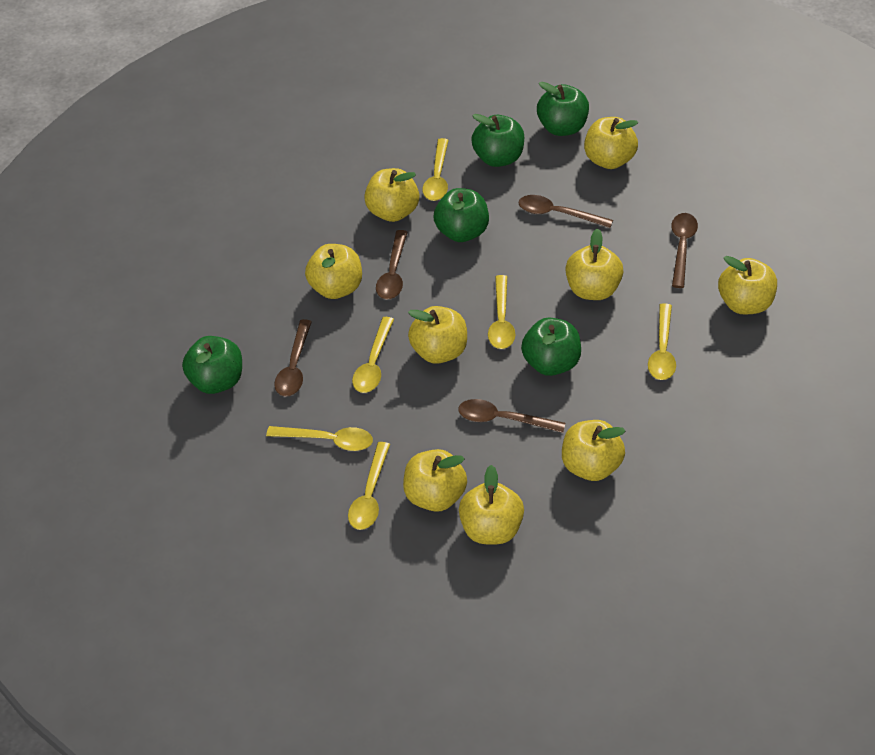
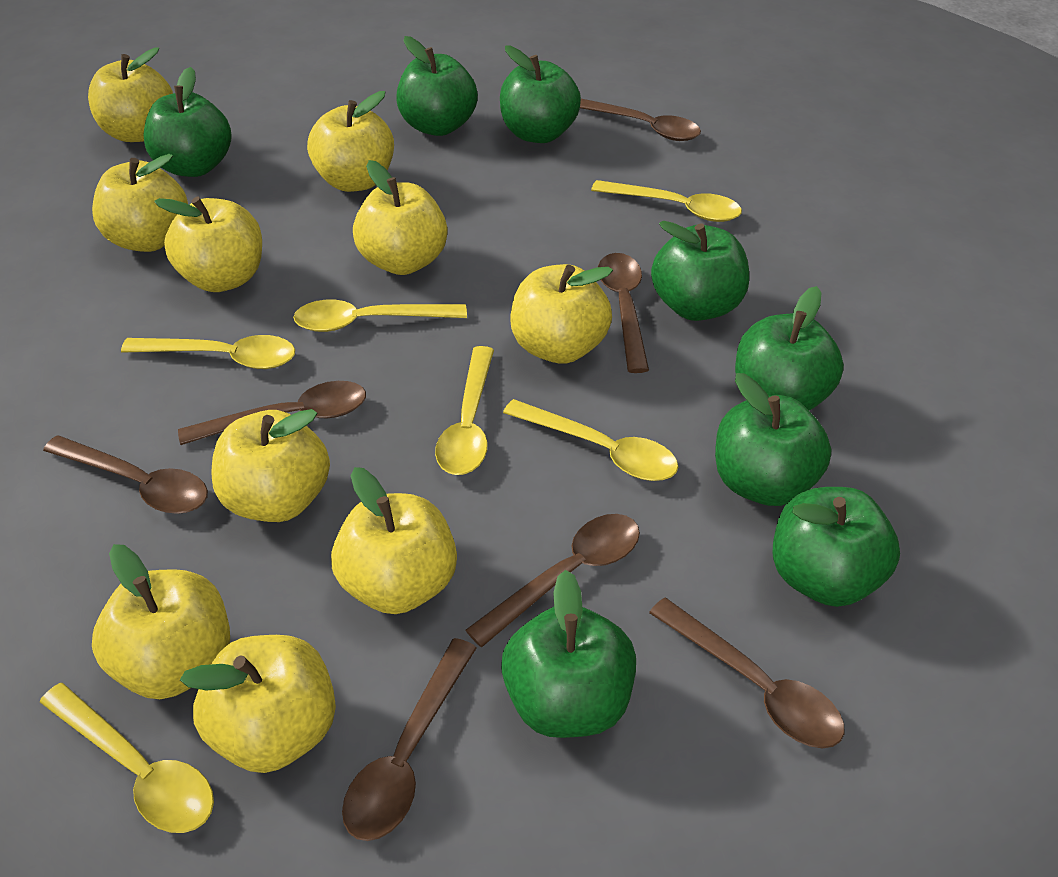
brown spoon: 5 -> 7
green apple: 5 -> 8
yellow apple: 9 -> 10

